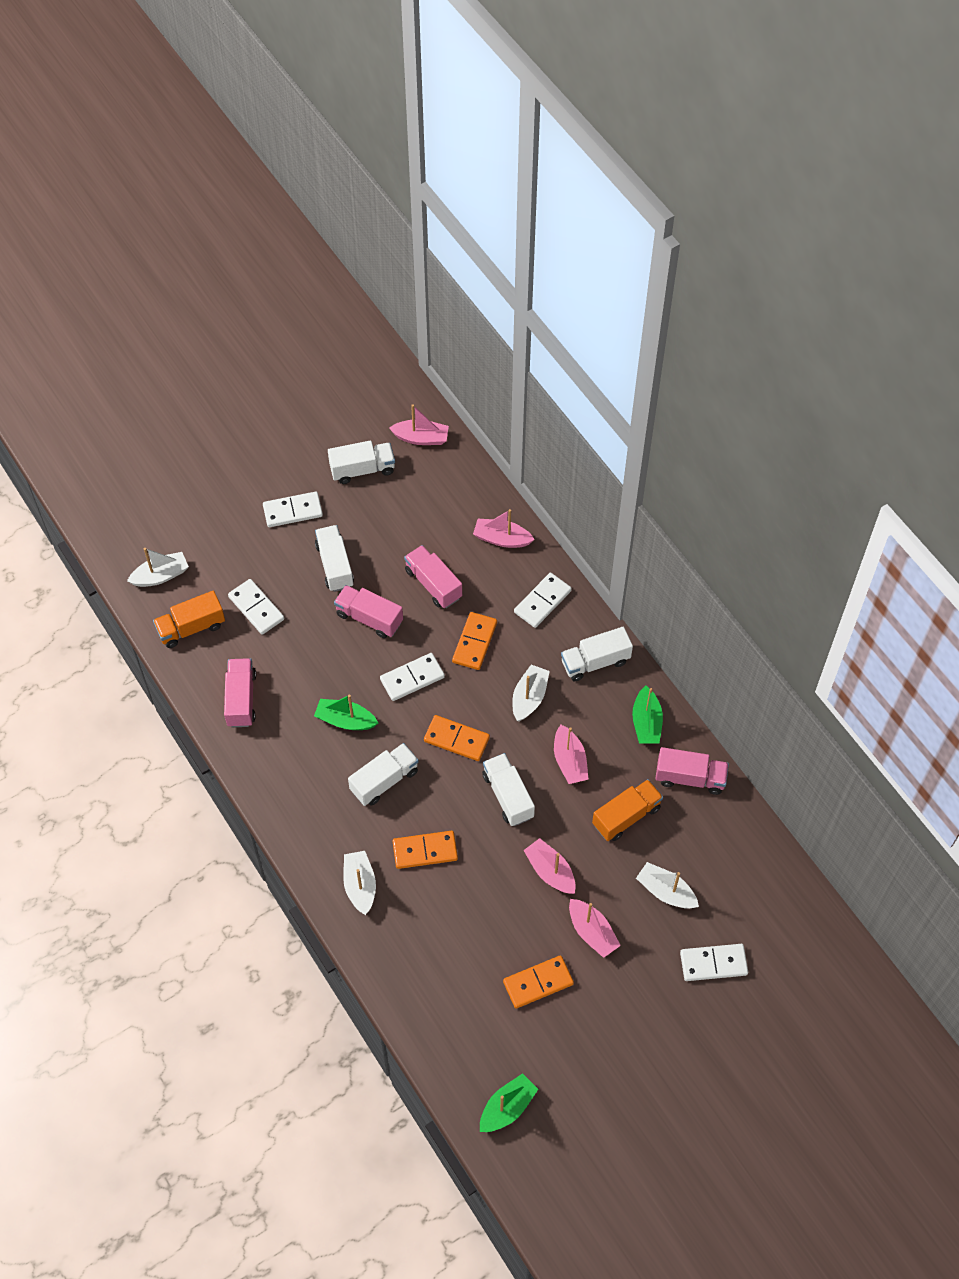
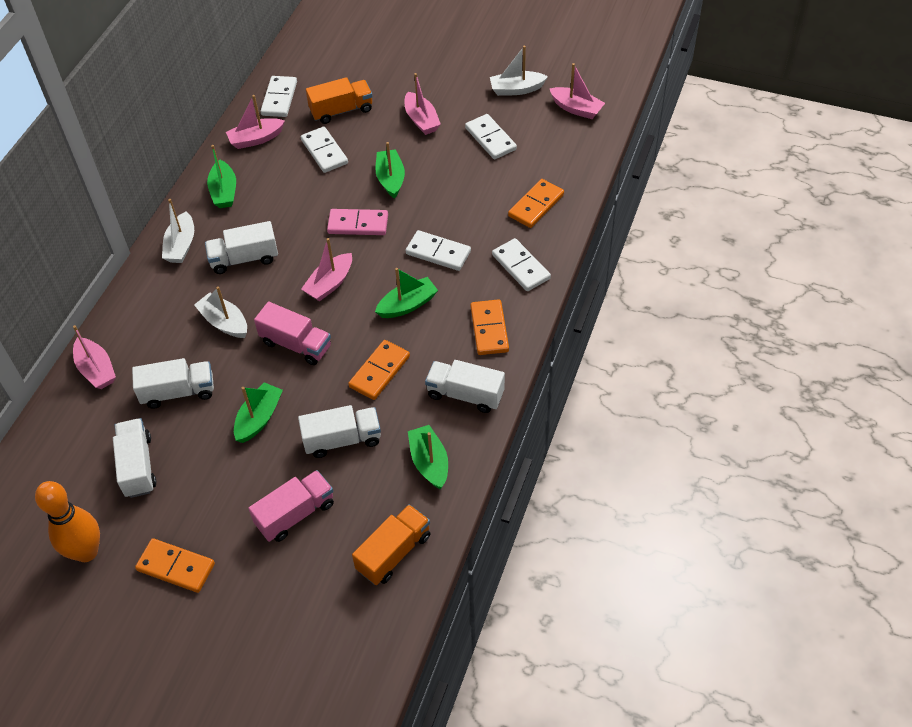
green boat: 3 -> 5
orange bowling pin: 0 -> 1
pink domino: 0 -> 1
pink truck: 4 -> 2
white boat: 4 -> 3

